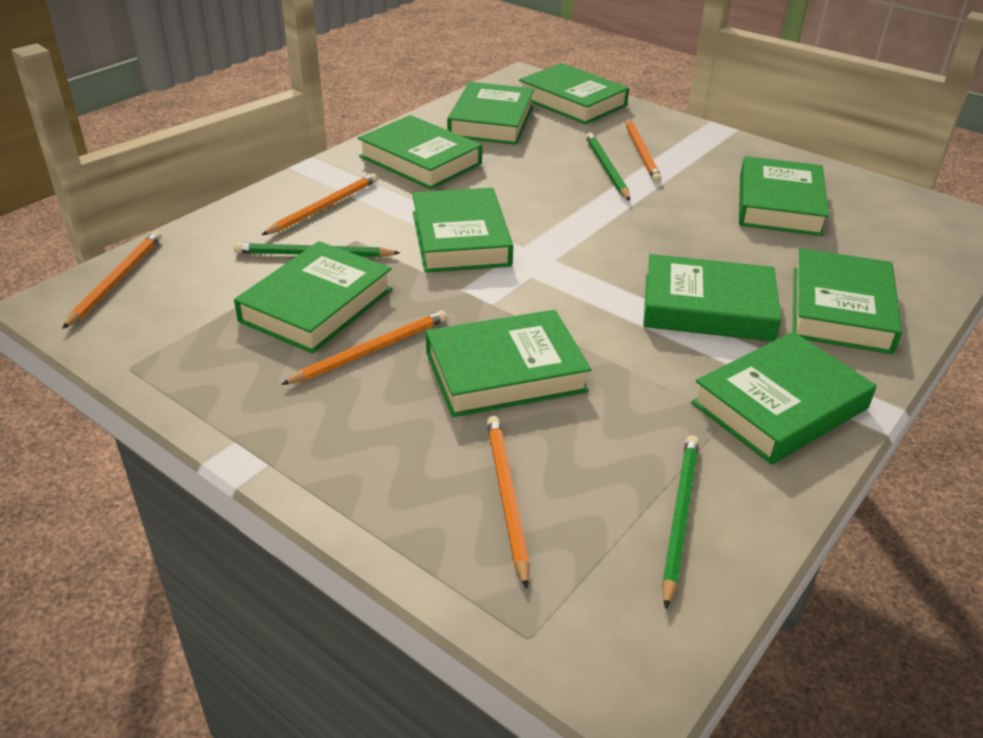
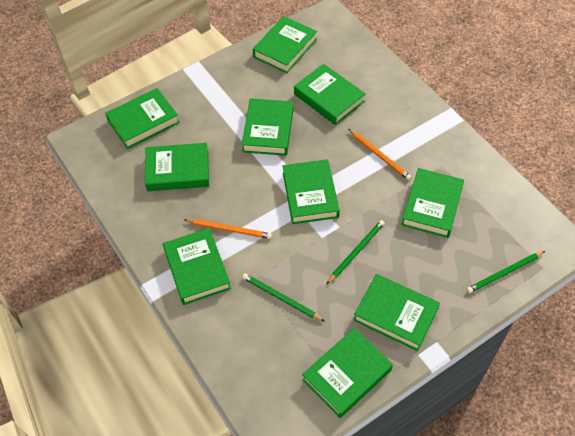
orange pencil: 5 -> 2

